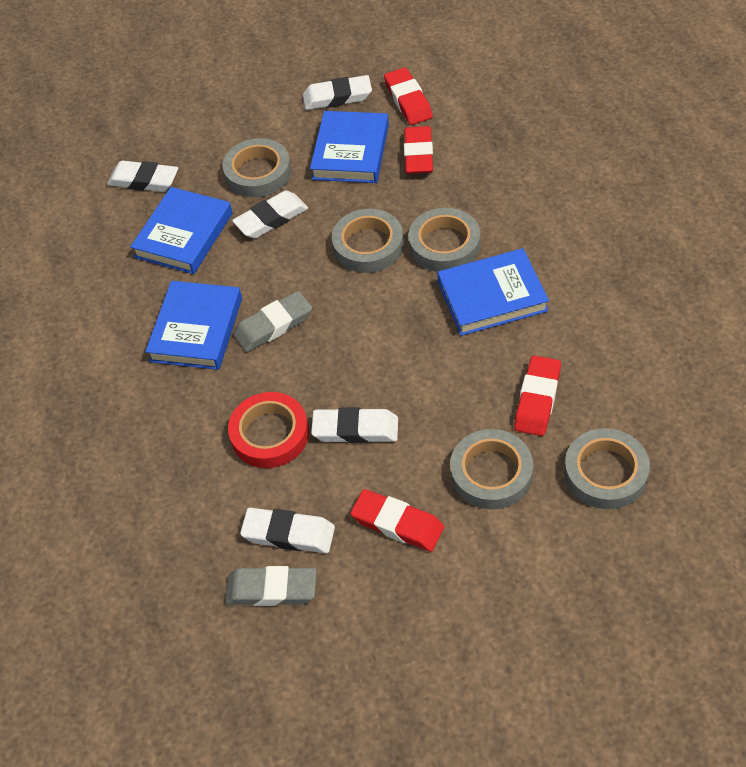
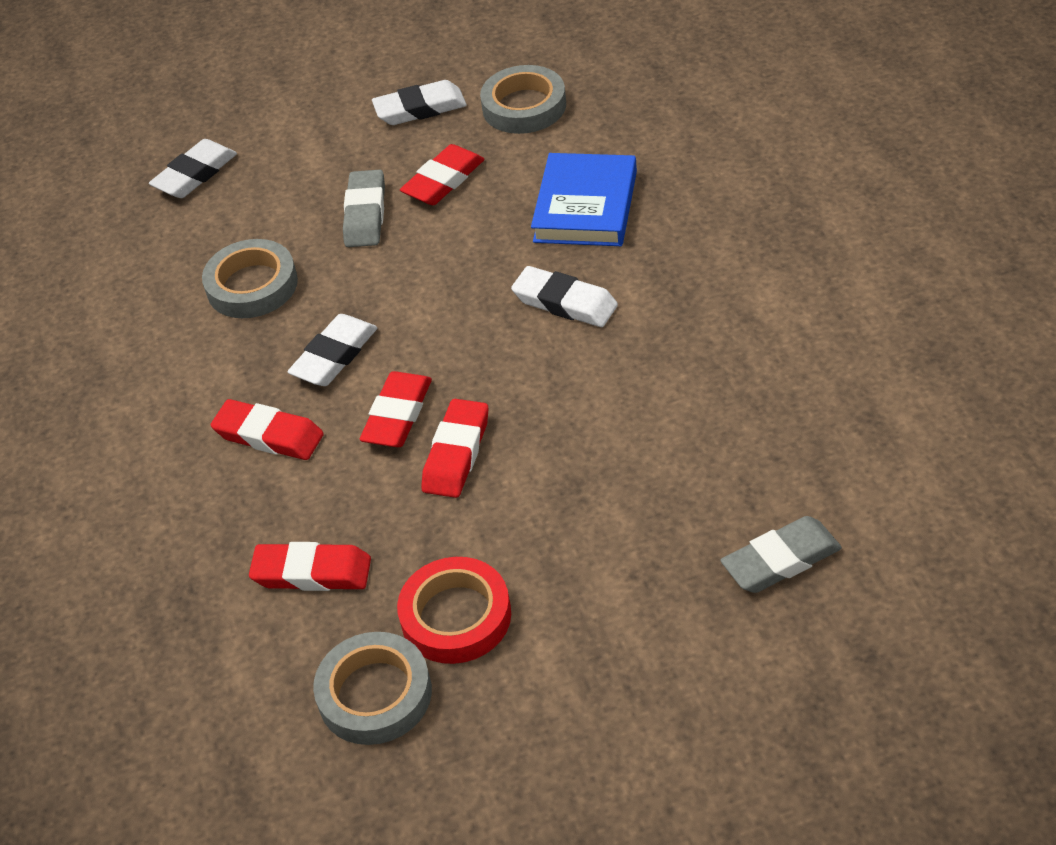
blue book: 4 -> 1
grey tape: 5 -> 3
red eraser: 4 -> 5
white eraser: 5 -> 4

